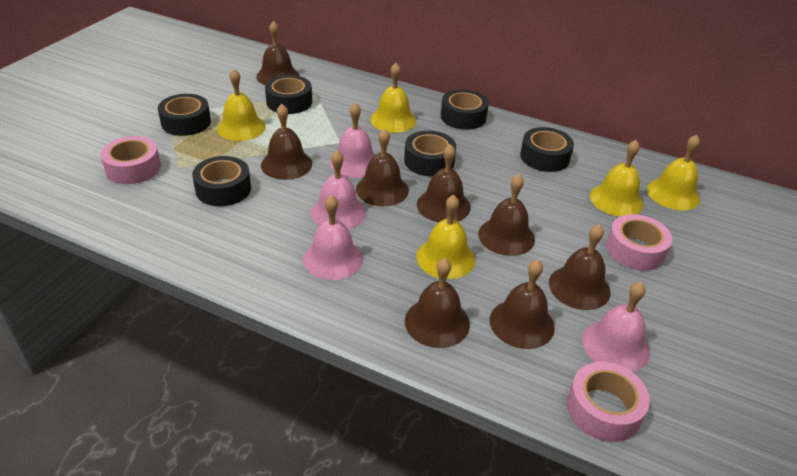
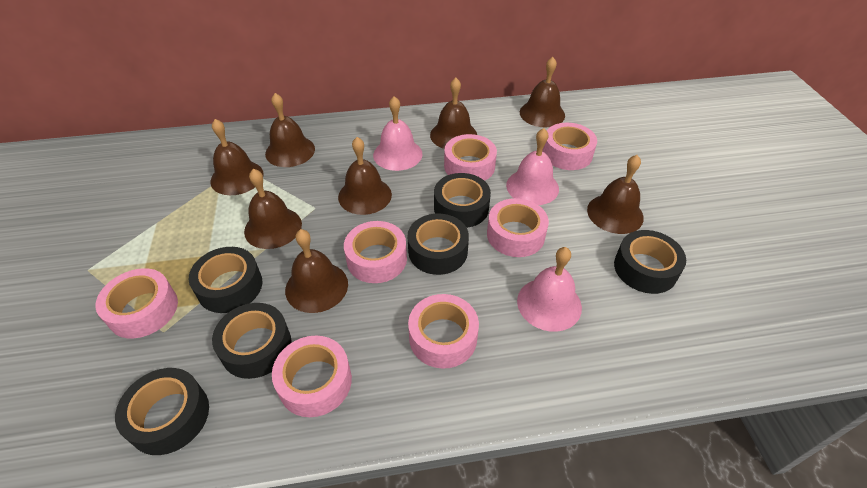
pink bell: 4 -> 3
pink tape: 3 -> 7
yellow bell: 5 -> 0

